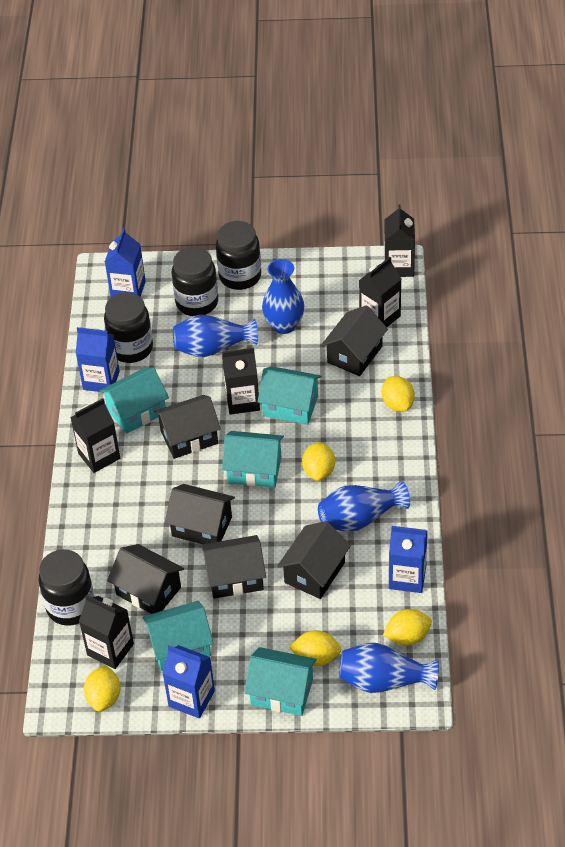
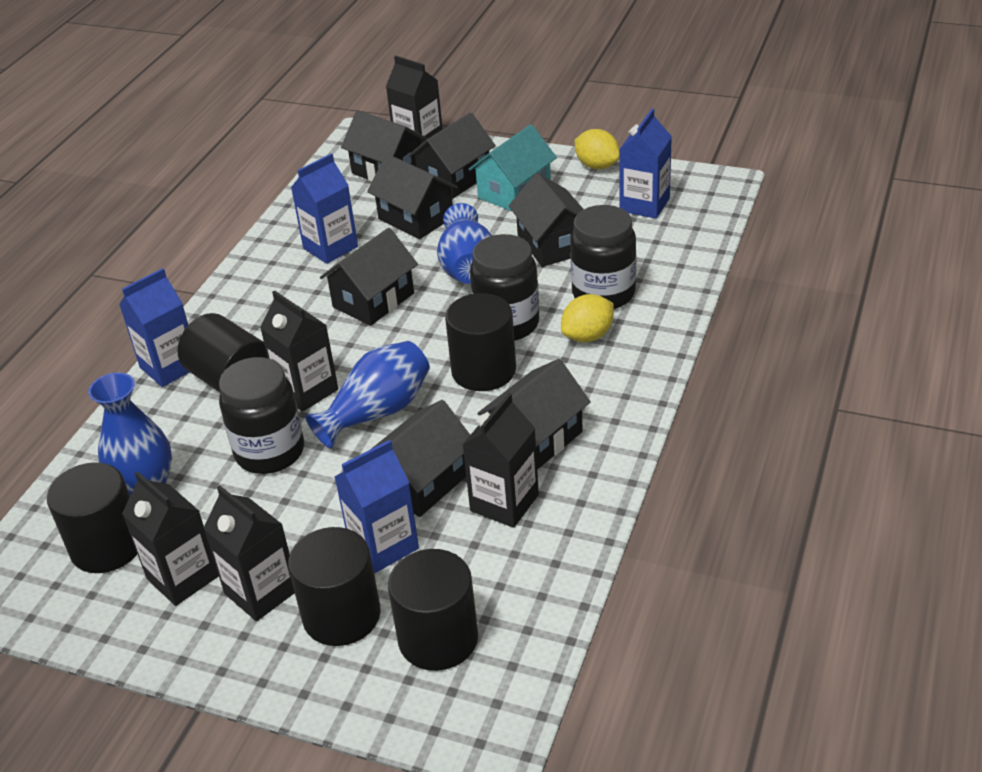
black cylinder: 0 -> 5
black house: 6 -> 7
black jar: 4 -> 3
blue vase: 4 -> 3
turquoise house: 5 -> 1
yellow lemon: 5 -> 2

